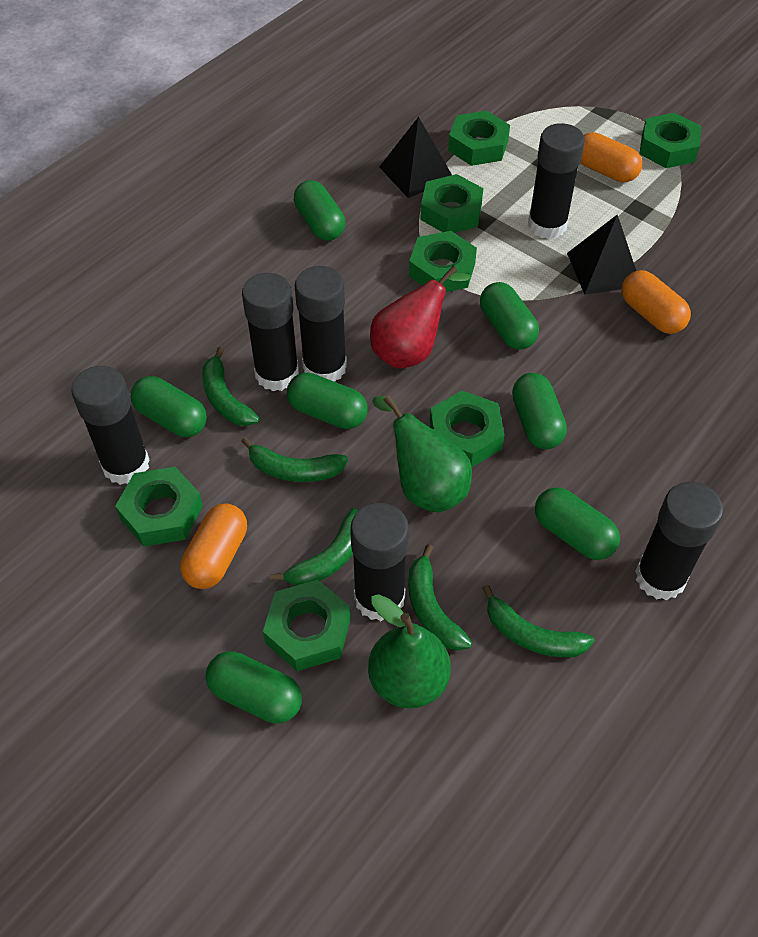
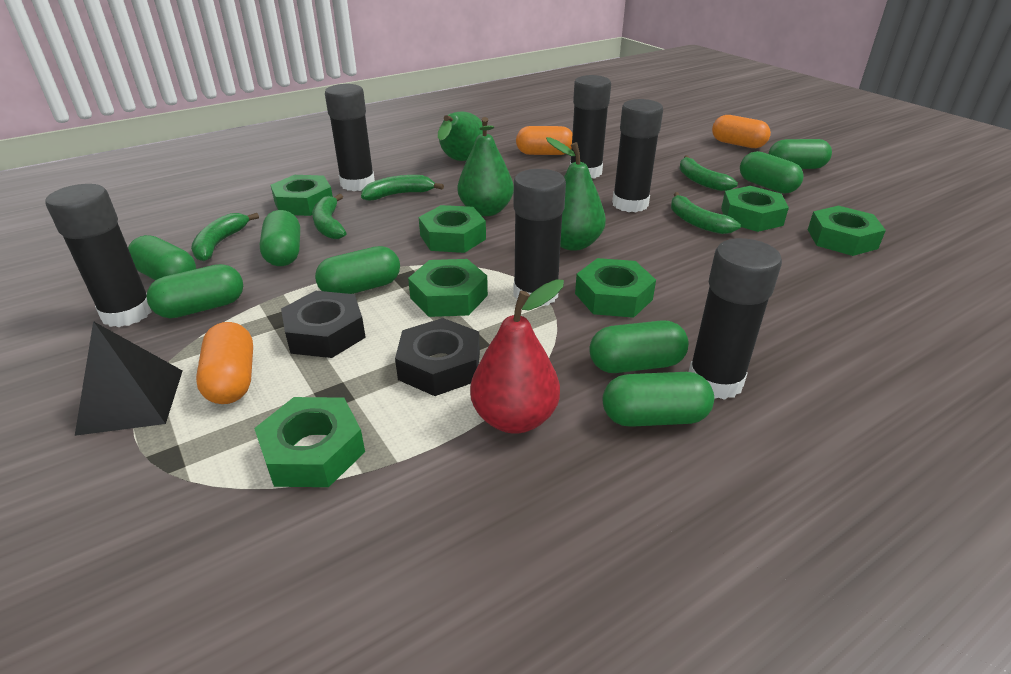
black nut: 0 -> 2
black pyramid: 2 -> 1
green capsule: 7 -> 8
green pear: 2 -> 3

